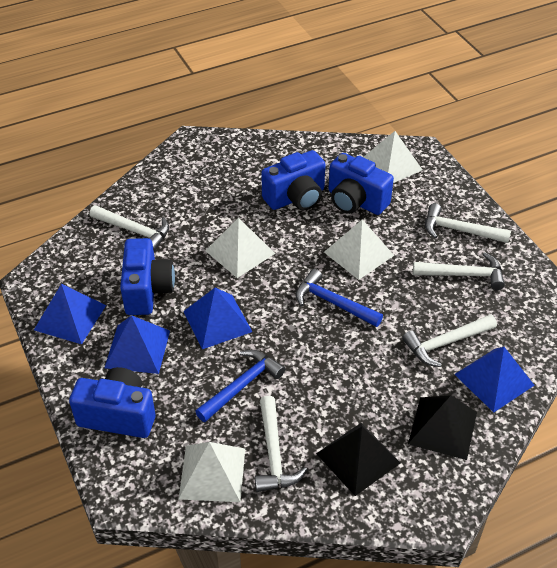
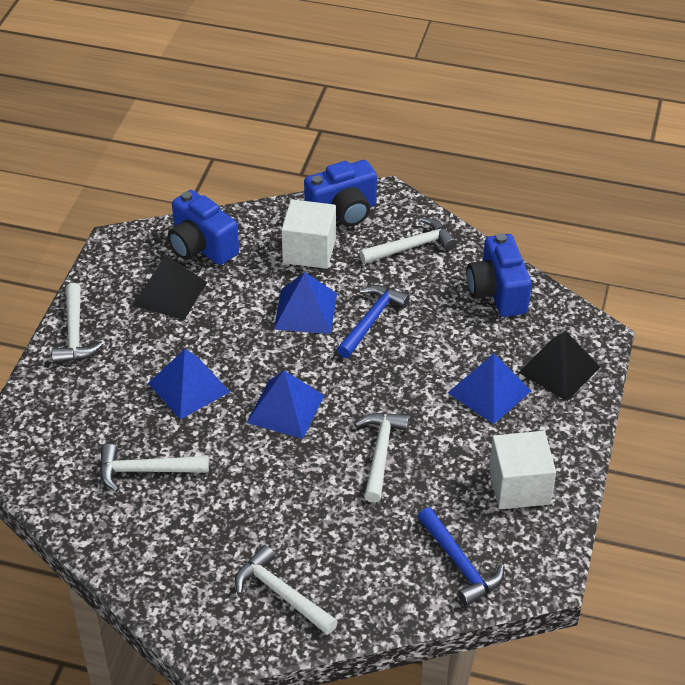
blue camera: 4 -> 3
white cube: 0 -> 2
white pyramid: 4 -> 0

